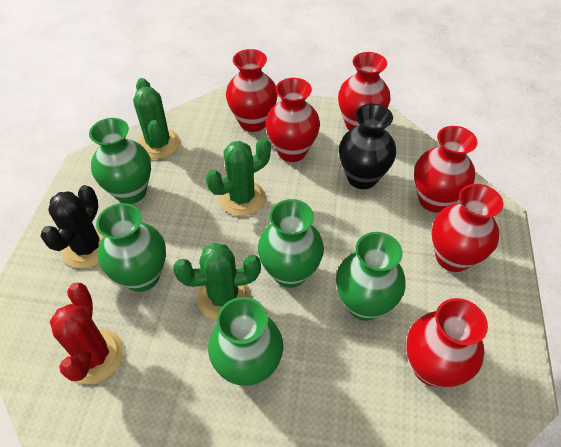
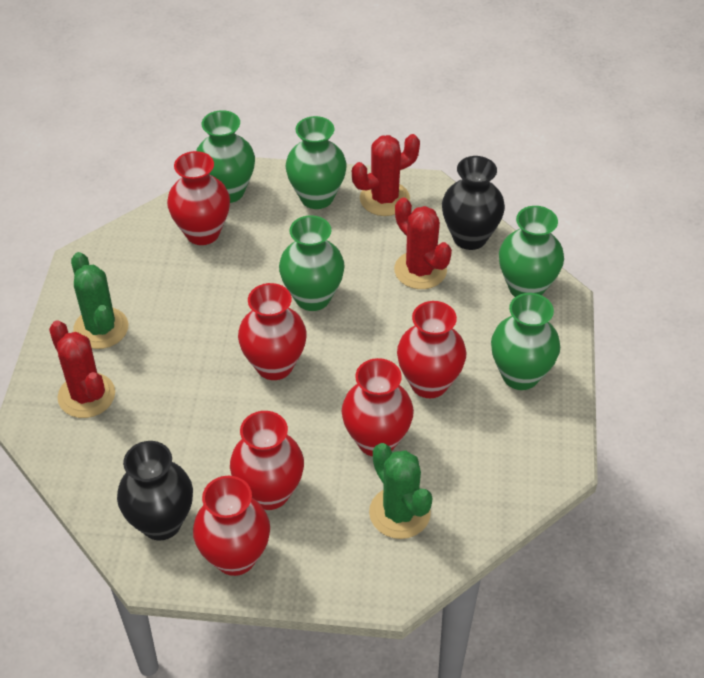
black cactus: 1 -> 0
black vase: 1 -> 2
green cactus: 3 -> 2
red cactus: 1 -> 3

